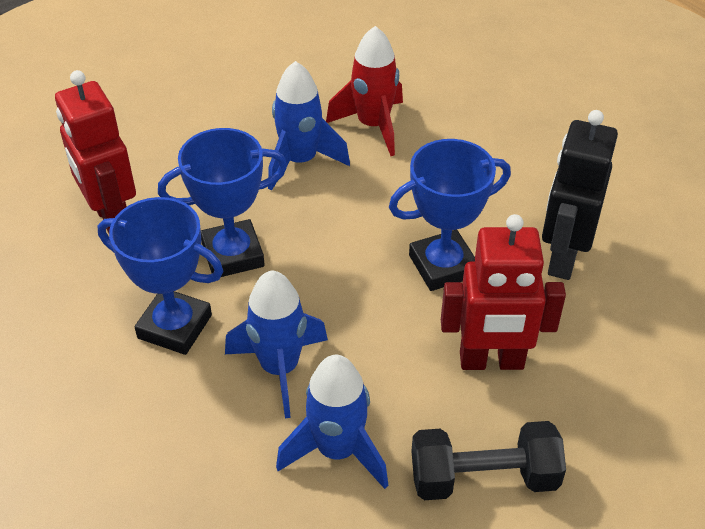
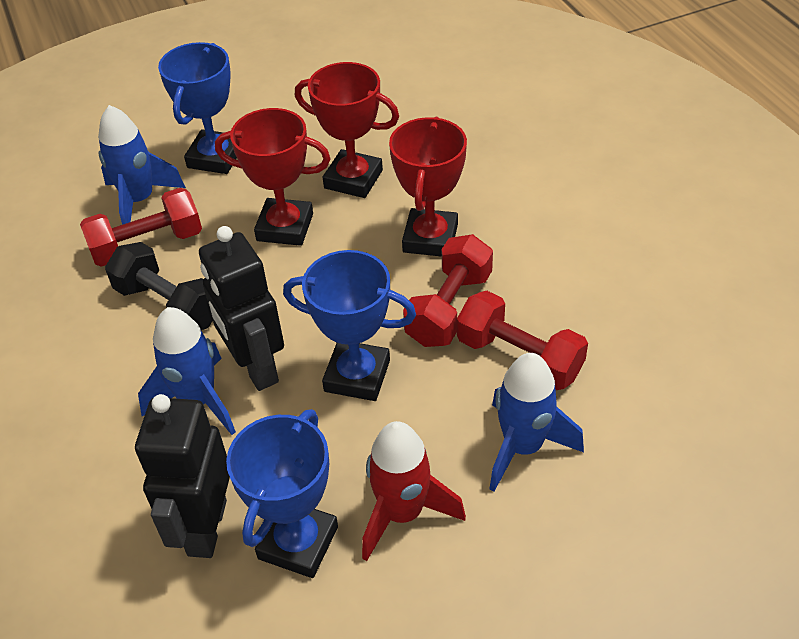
black robot: 1 -> 2
red dumbbell: 0 -> 3
red robot: 2 -> 0
red trophy: 0 -> 3

